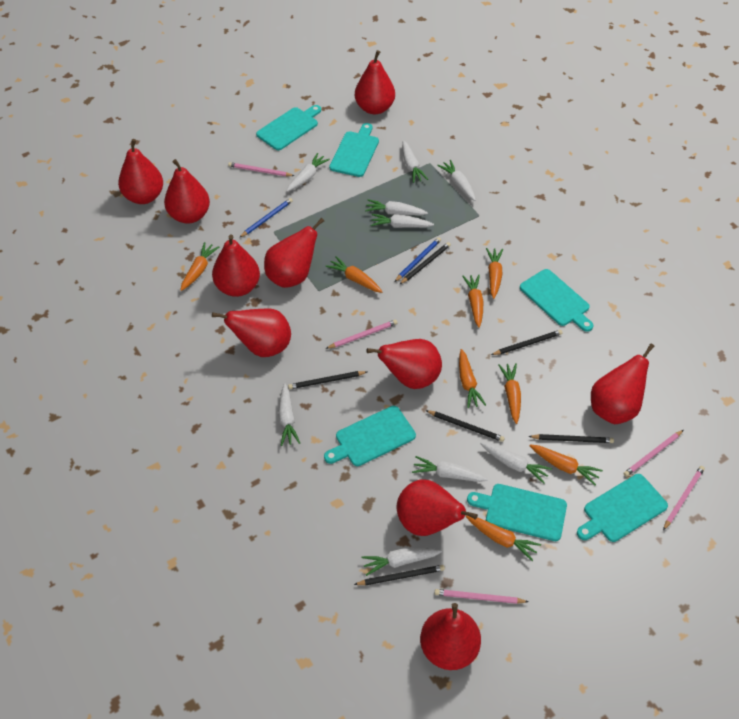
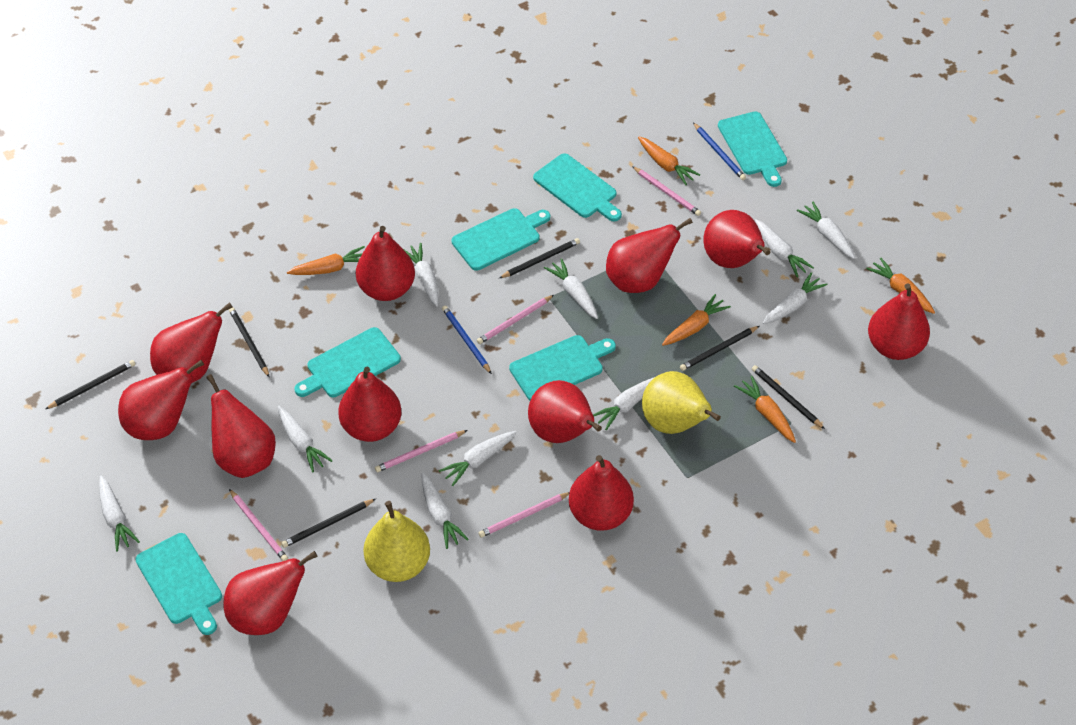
orange carrot: 8 -> 5
red pear: 10 -> 11
white carrot: 9 -> 10
yellow pear: 0 -> 2

